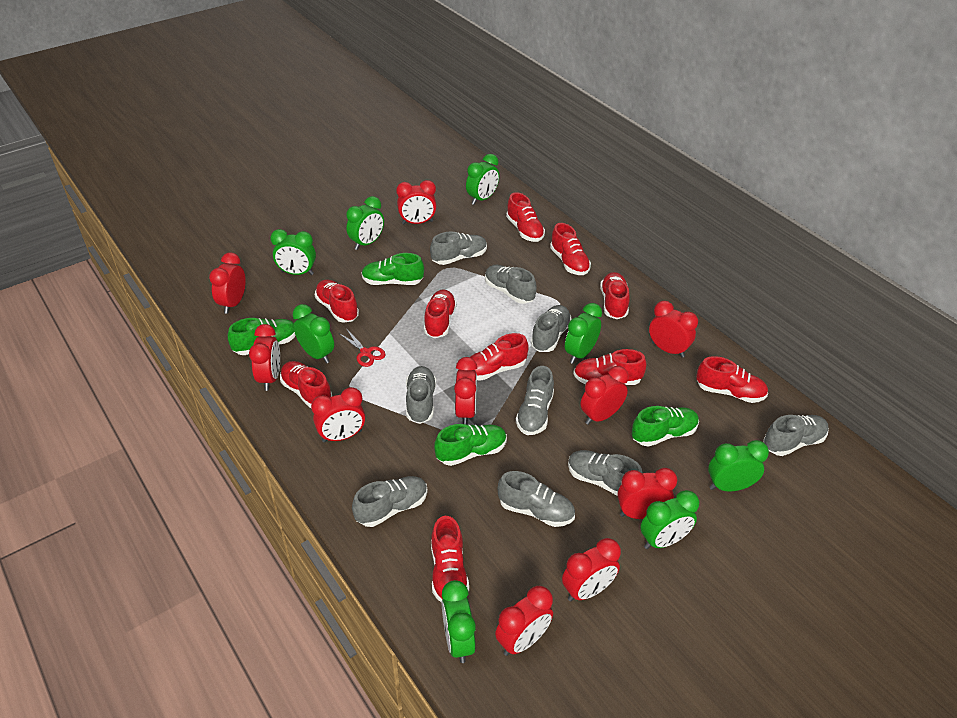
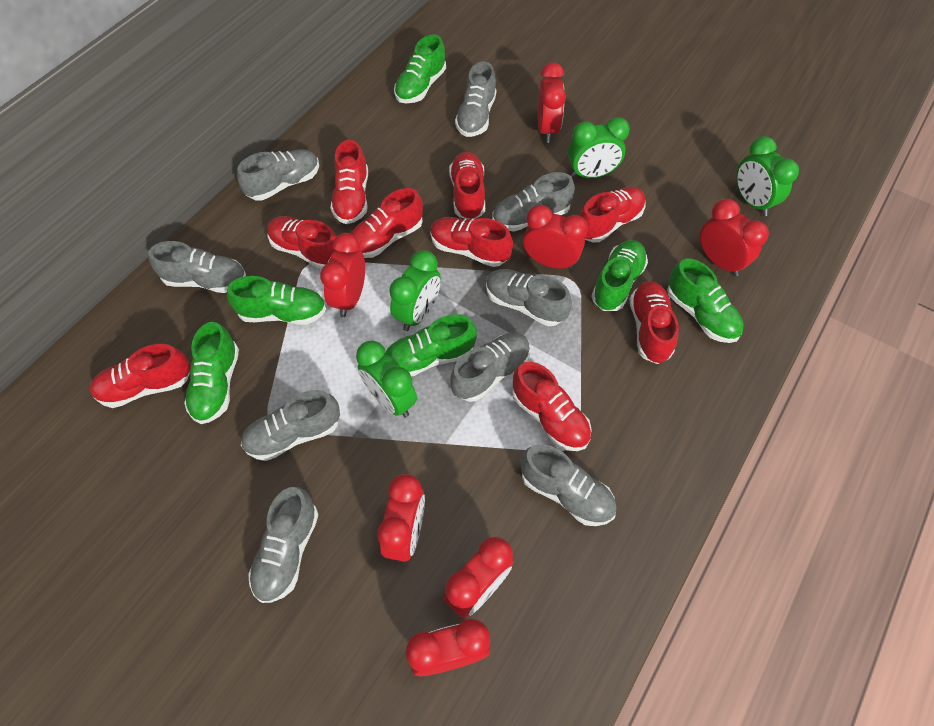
green clock: 8 -> 4
green shoe: 4 -> 6
red clock: 10 -> 7
red scissors: 1 -> 0
red shoe: 10 -> 9

